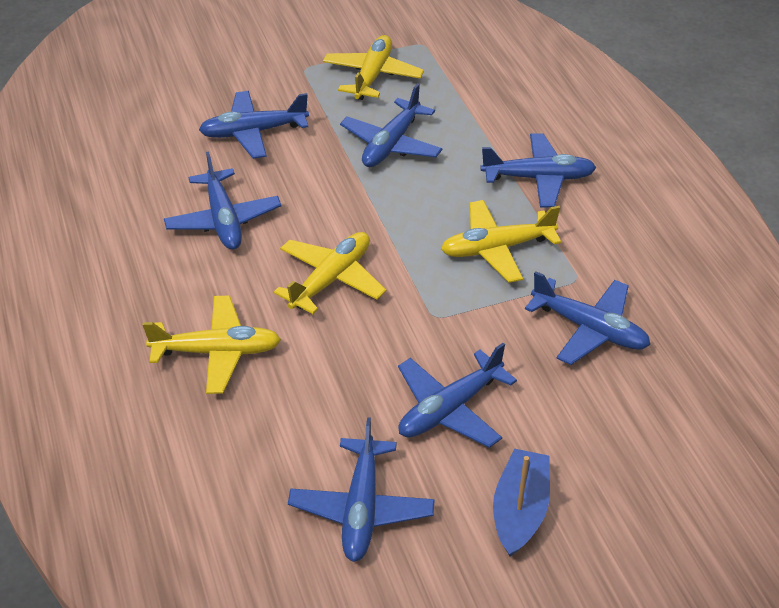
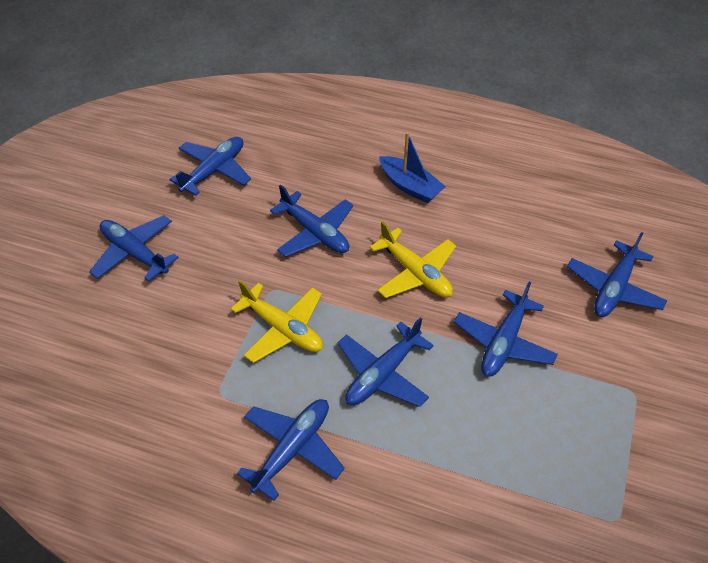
yellow plane: 4 -> 2

